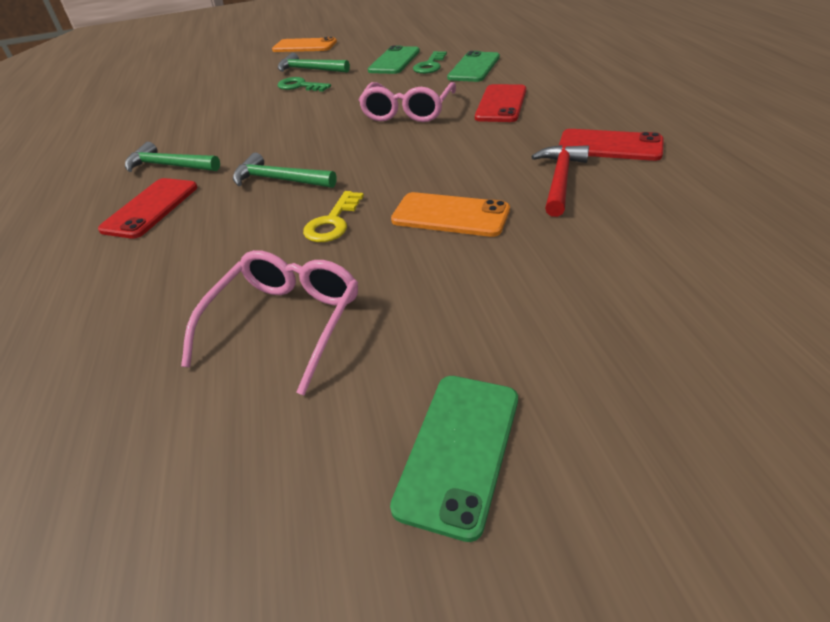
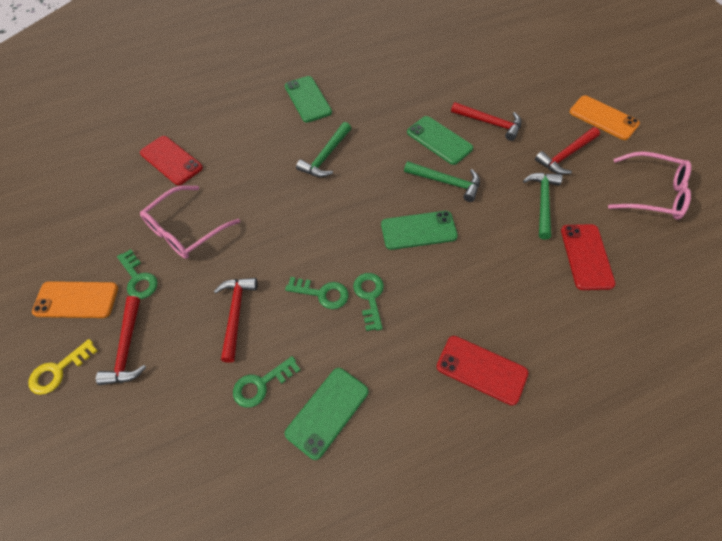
green key: 2 -> 4
green phone: 3 -> 4
red hammer: 1 -> 4

